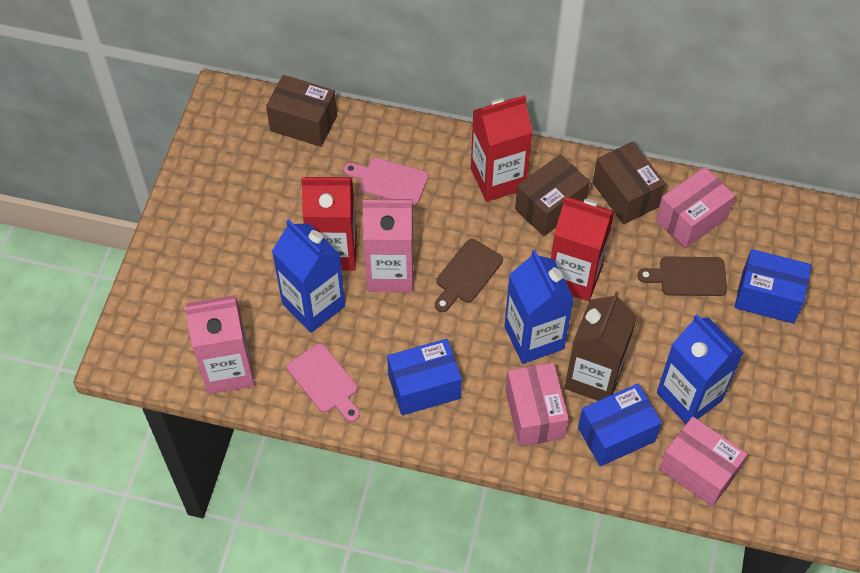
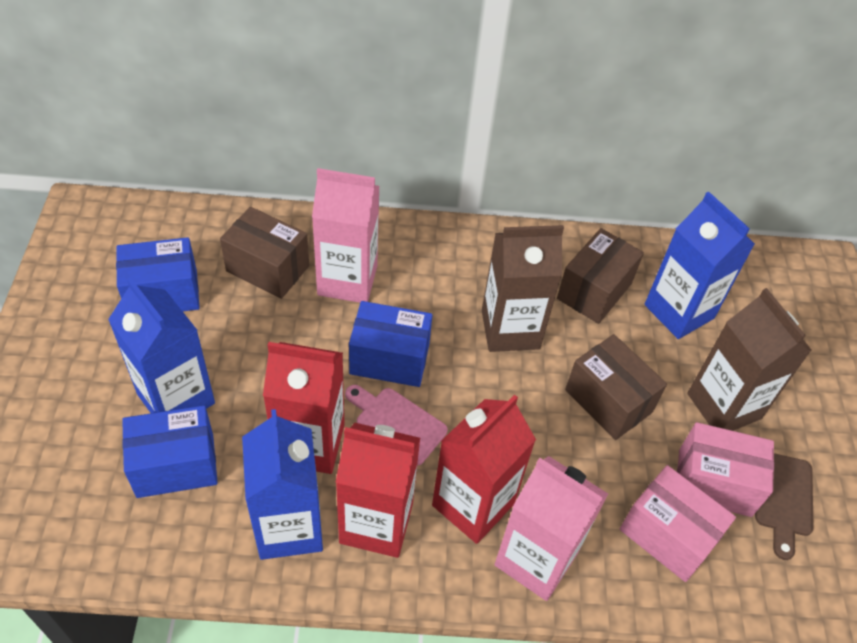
brown carton: 1 -> 2
brown cutting board: 2 -> 1
pink box: 3 -> 2
pink cutting board: 2 -> 1

